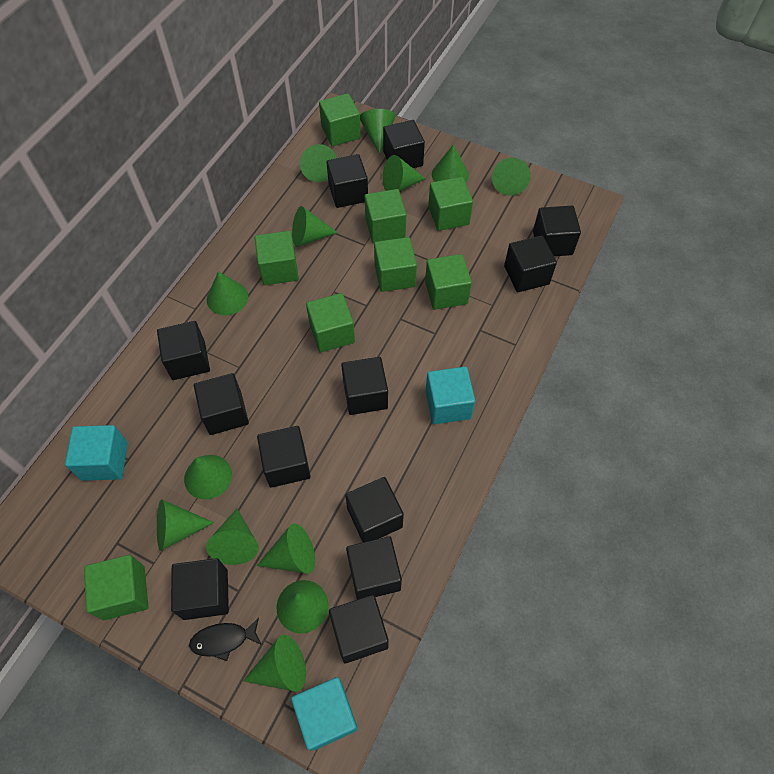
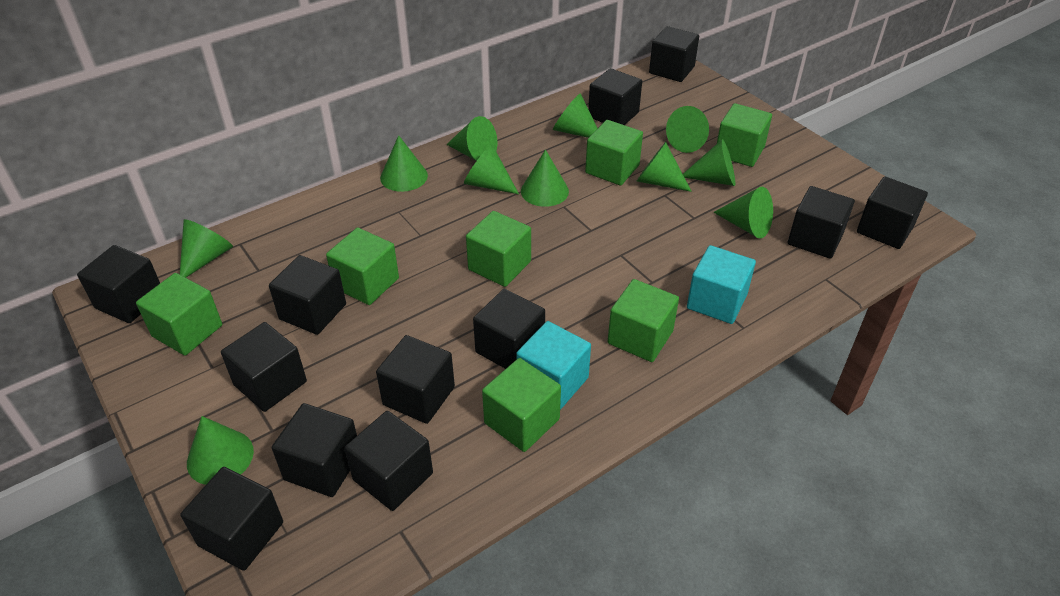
black fish: 1 -> 0
green cone: 13 -> 11
green cube: 8 -> 7
turquoise cube: 3 -> 2

